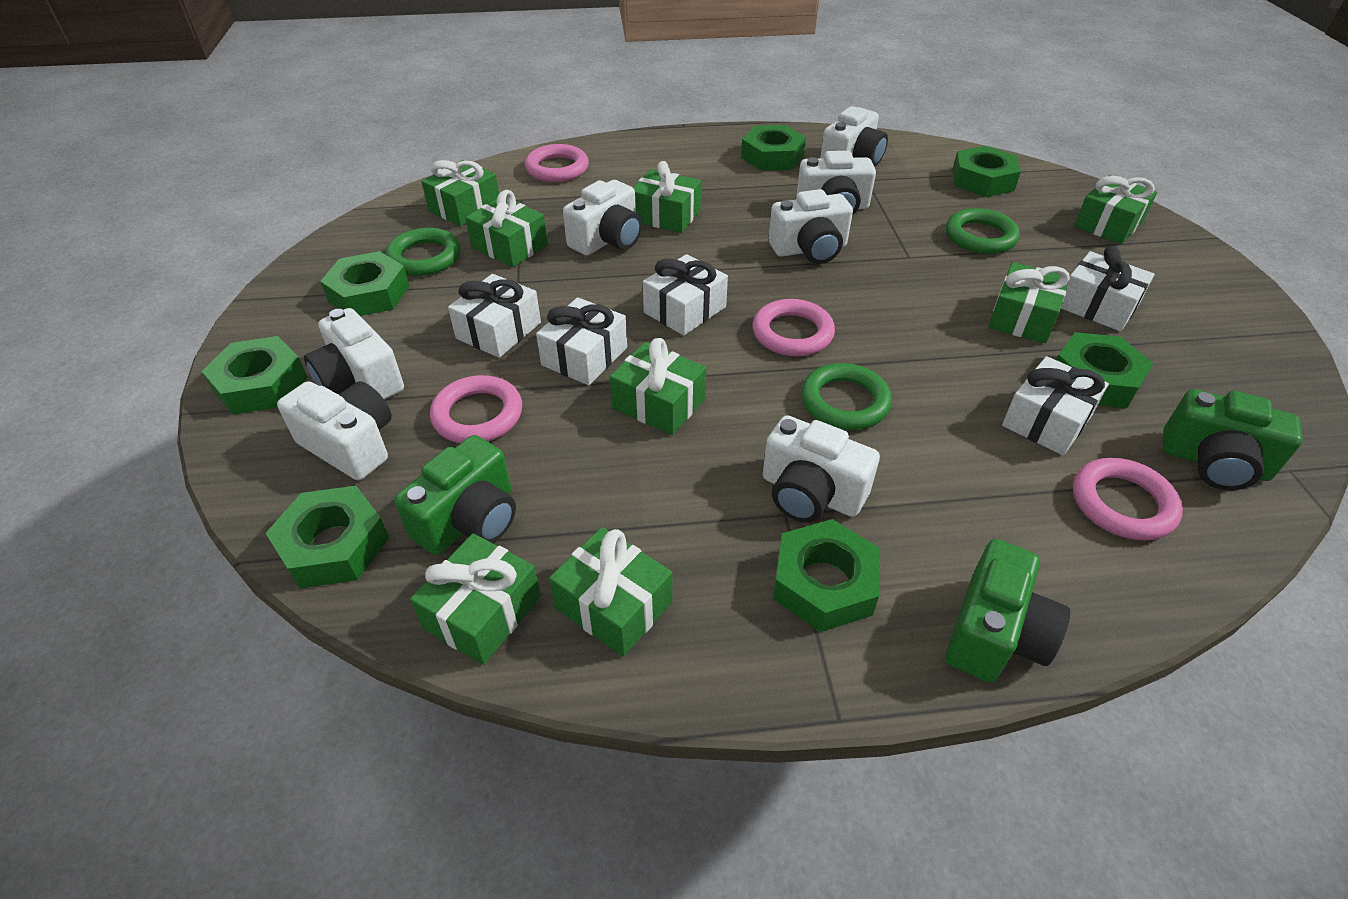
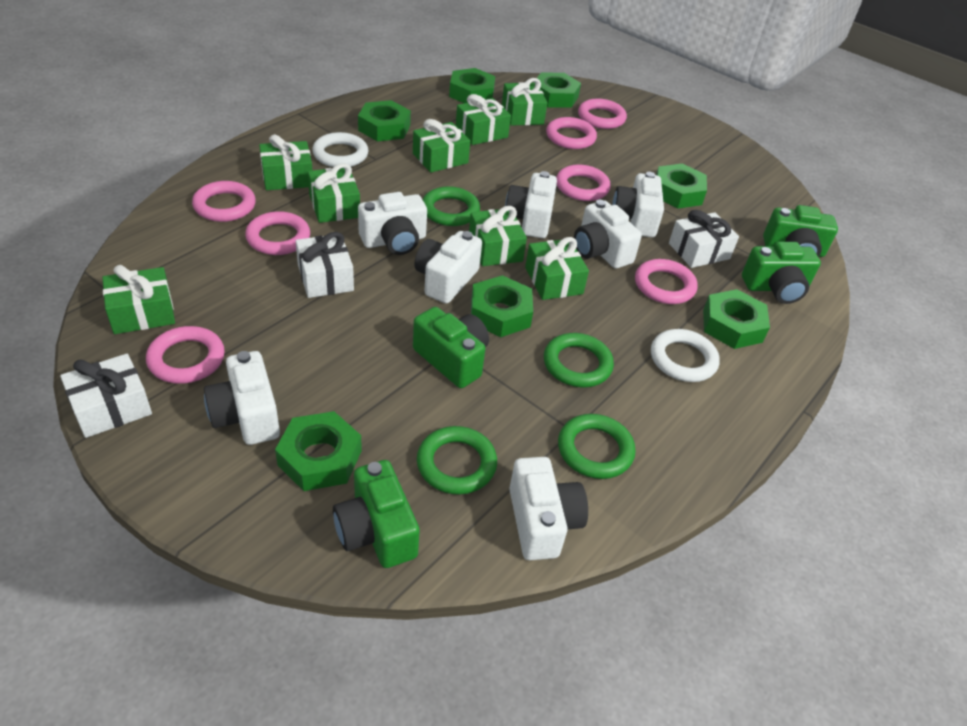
green camera: 3 -> 4
green ring: 3 -> 4
pink ring: 4 -> 7
white gift: 5 -> 3
white ring: 0 -> 2

